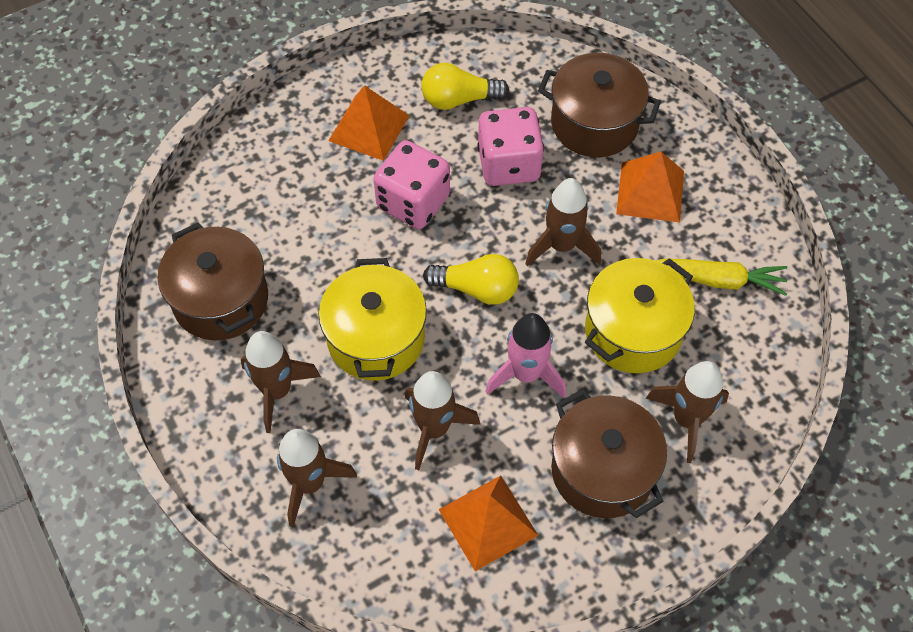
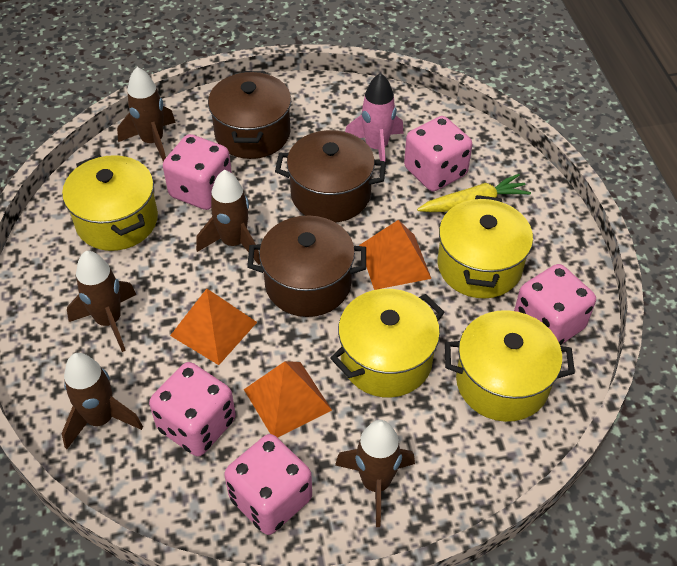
pink dice: 2 -> 5
yellow light bulb: 2 -> 0
yellow pot: 2 -> 4

